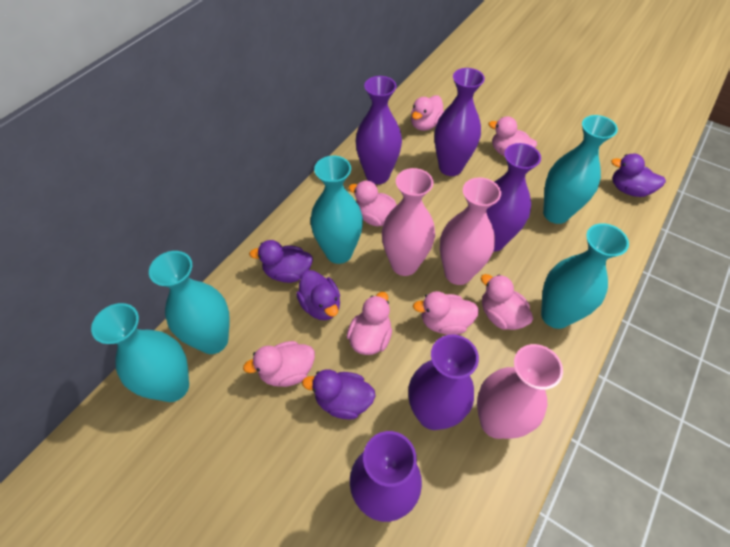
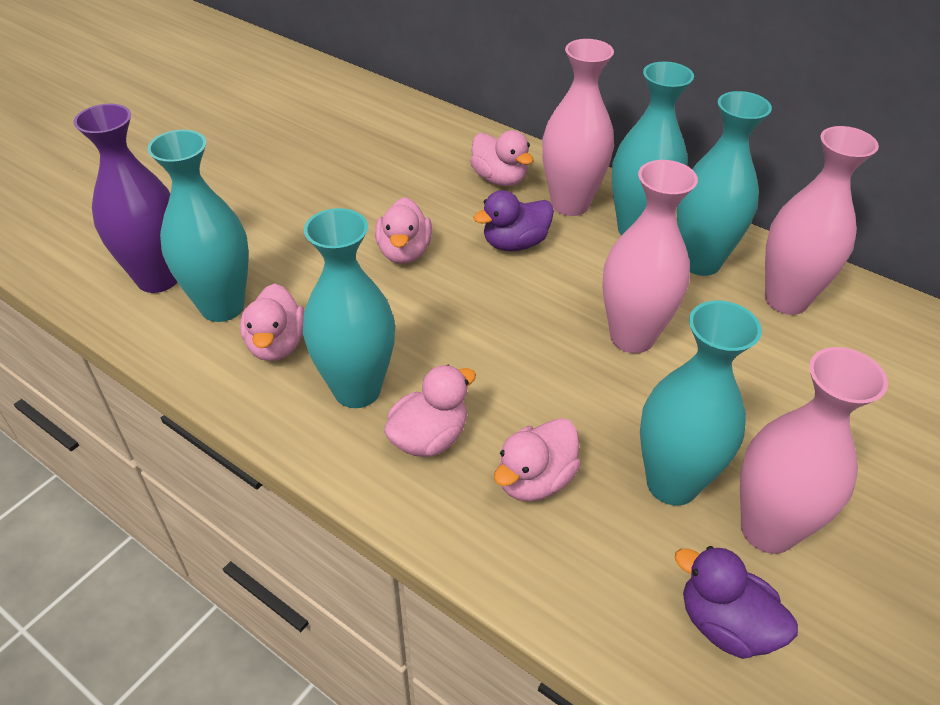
pink duck: 7 -> 5
pink vase: 3 -> 4
purple duck: 4 -> 2
purple vase: 5 -> 1

